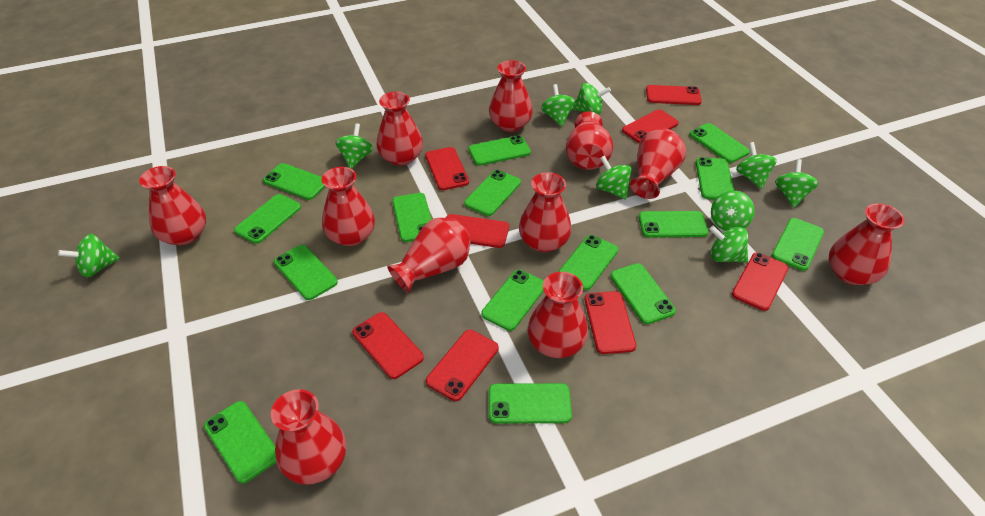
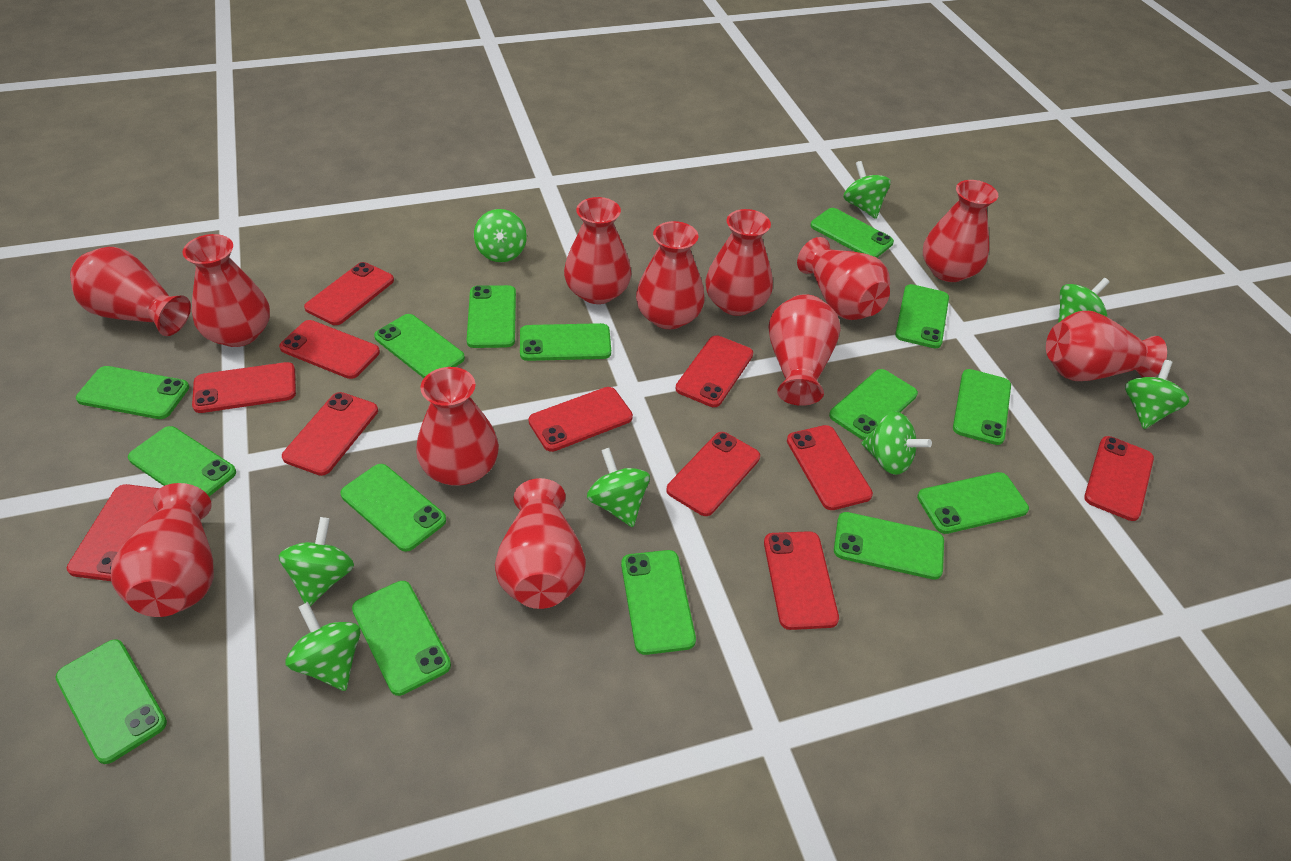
green spinning top: 9 -> 8
red phone: 8 -> 11
red vase: 11 -> 12

